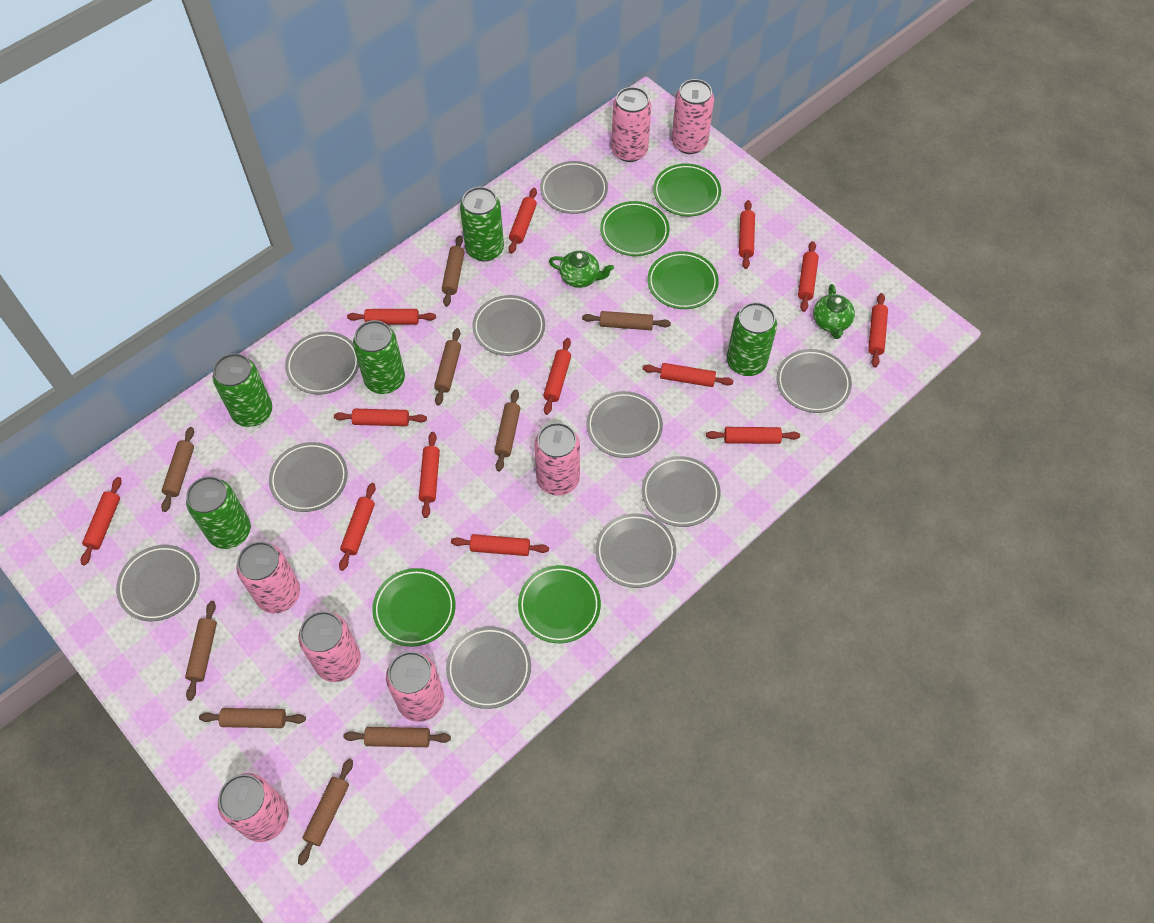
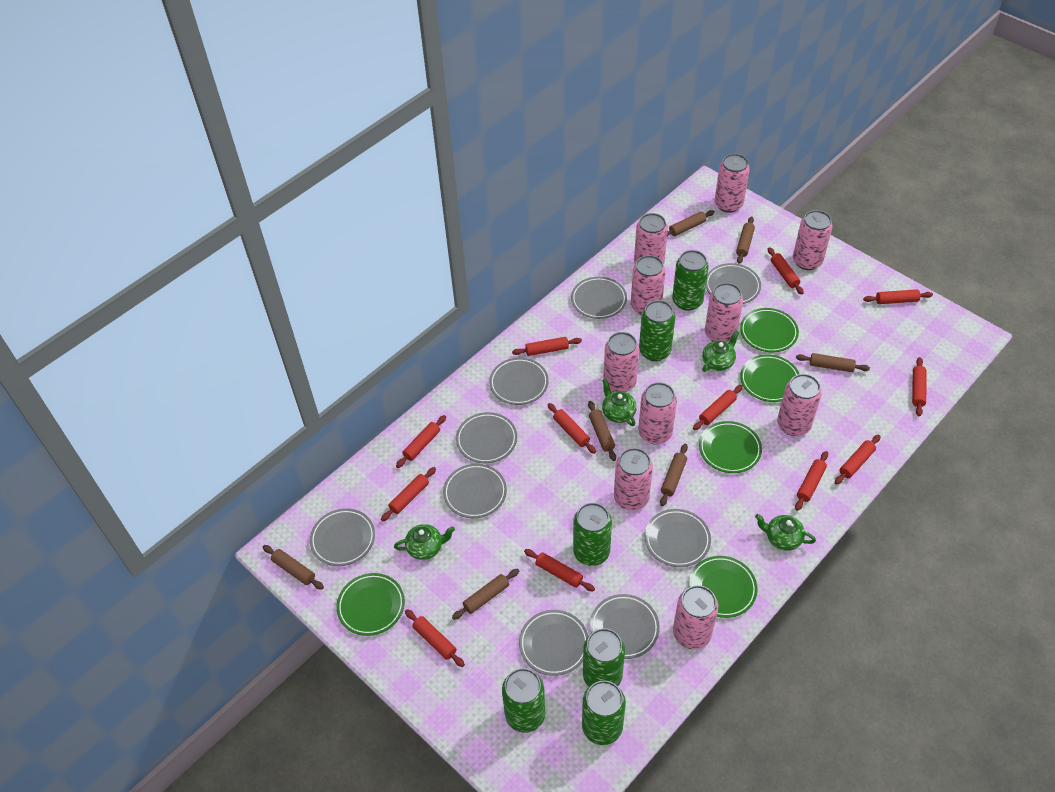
brown rolling pin: 9 -> 7
green can: 5 -> 6
green teapot: 2 -> 4
grey plate: 10 -> 9
pink can: 7 -> 10
red rolling pin: 13 -> 12

